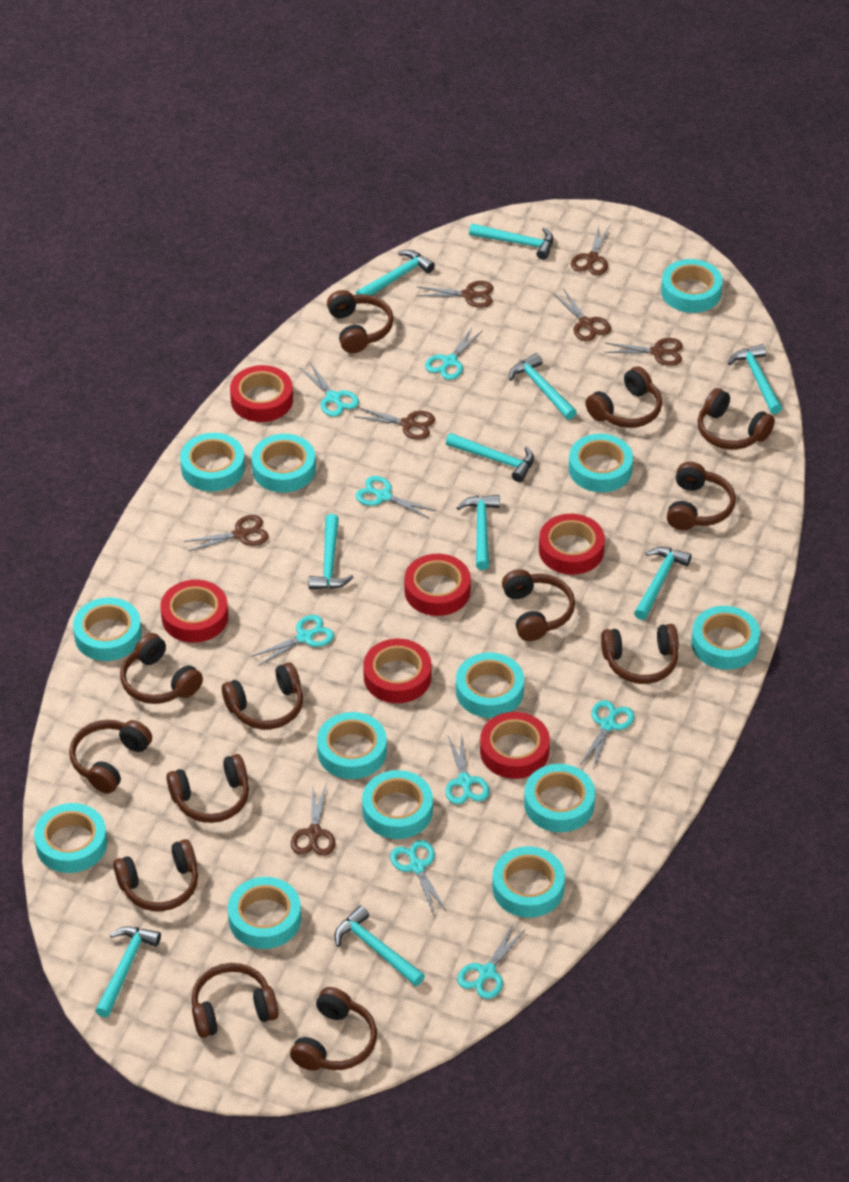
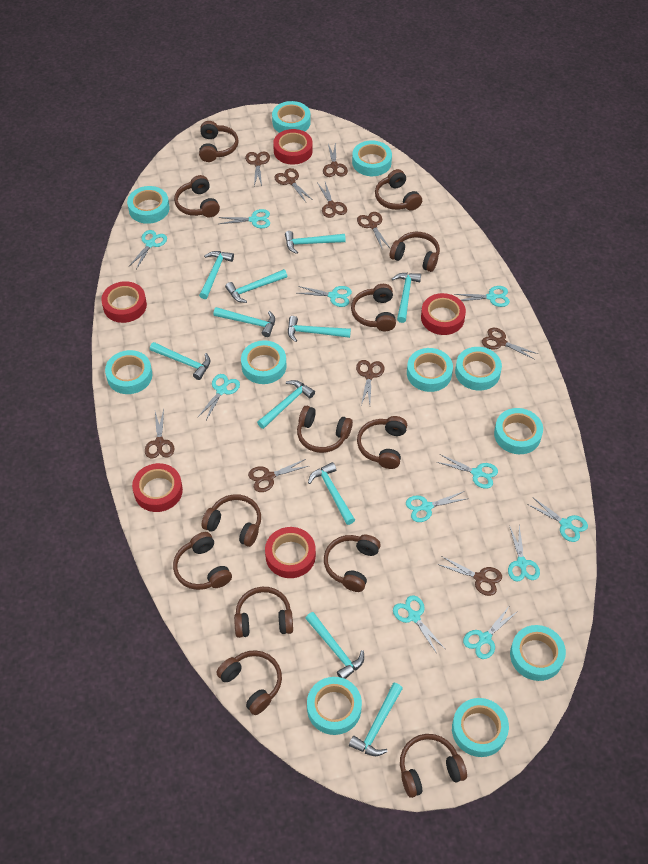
brown scissors: 7 -> 10
red tape: 6 -> 5
turquoise hammer: 10 -> 11
turquoise scissors: 8 -> 11
turquoise tape: 13 -> 11

